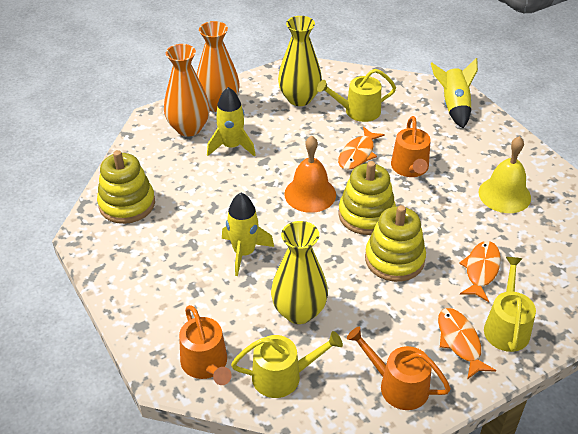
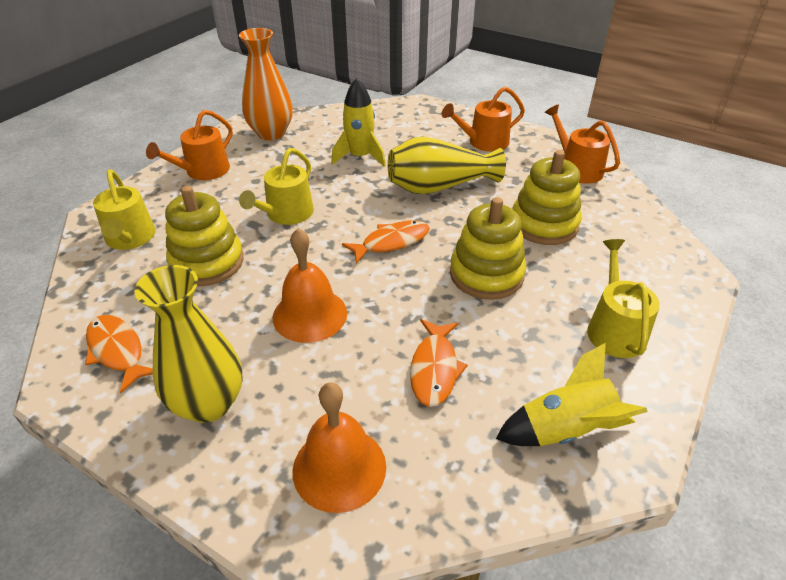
orange bell: 1 -> 2
orange vase: 2 -> 1
yellow bell: 1 -> 0
yellow rocket: 3 -> 2

